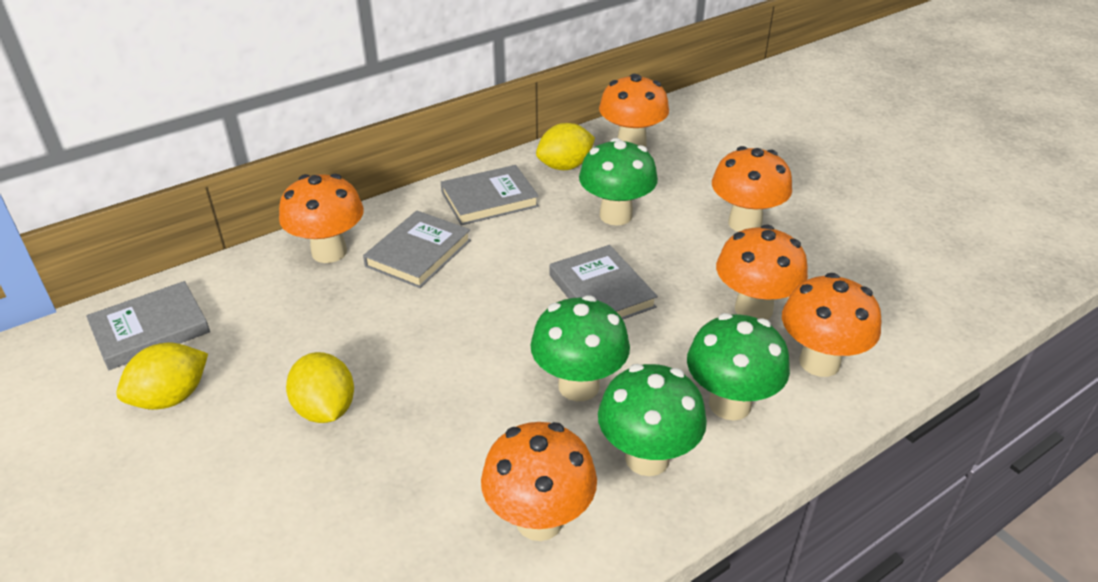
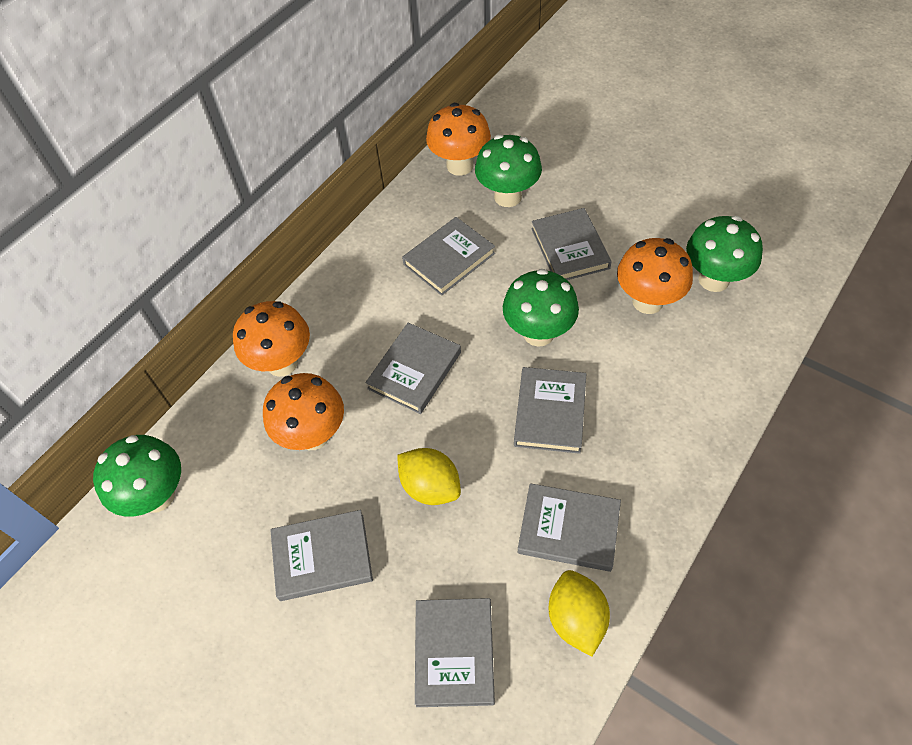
grey book: 4 -> 7
orange mushroom: 6 -> 4
yellow lemon: 3 -> 2

